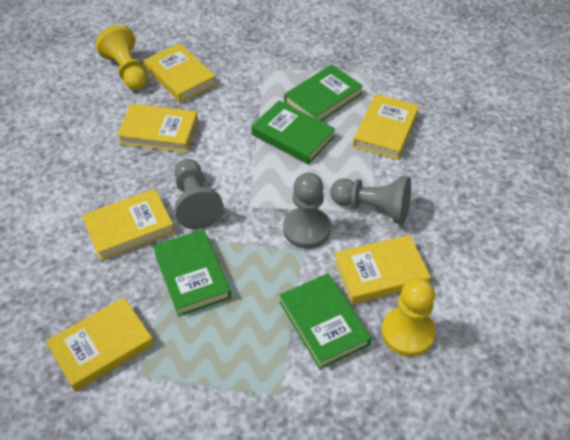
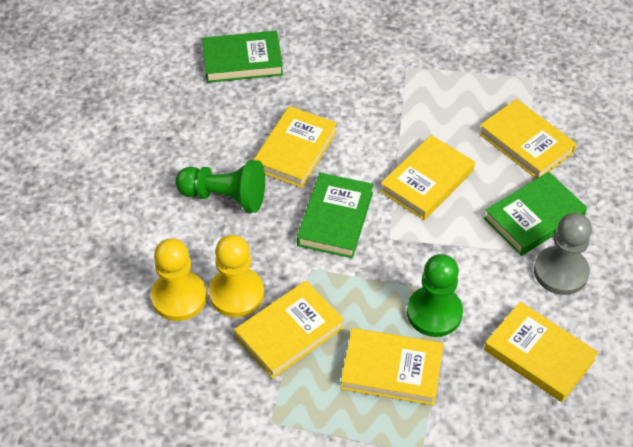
green book: 4 -> 3
green pawn: 0 -> 2
grey pawn: 3 -> 1

